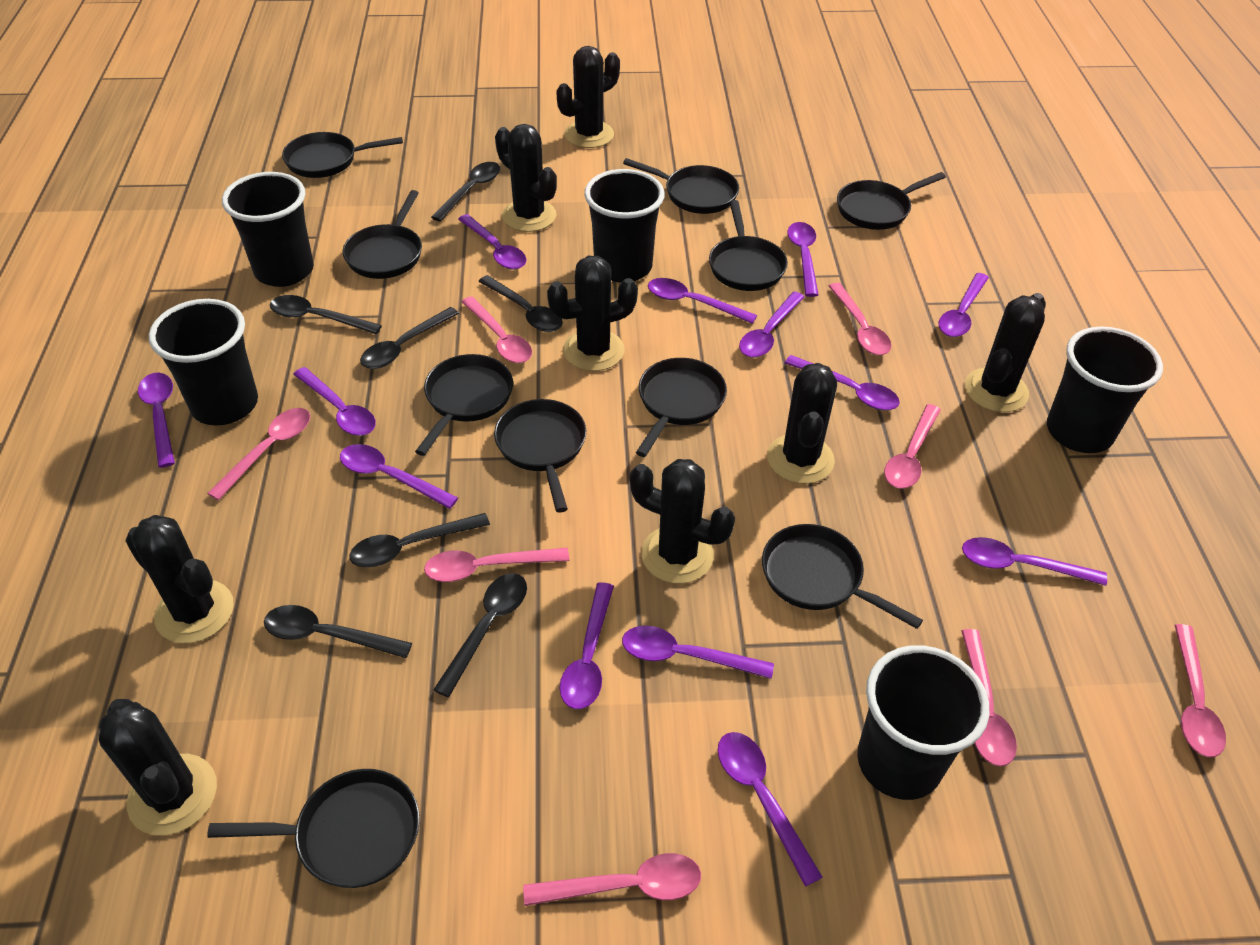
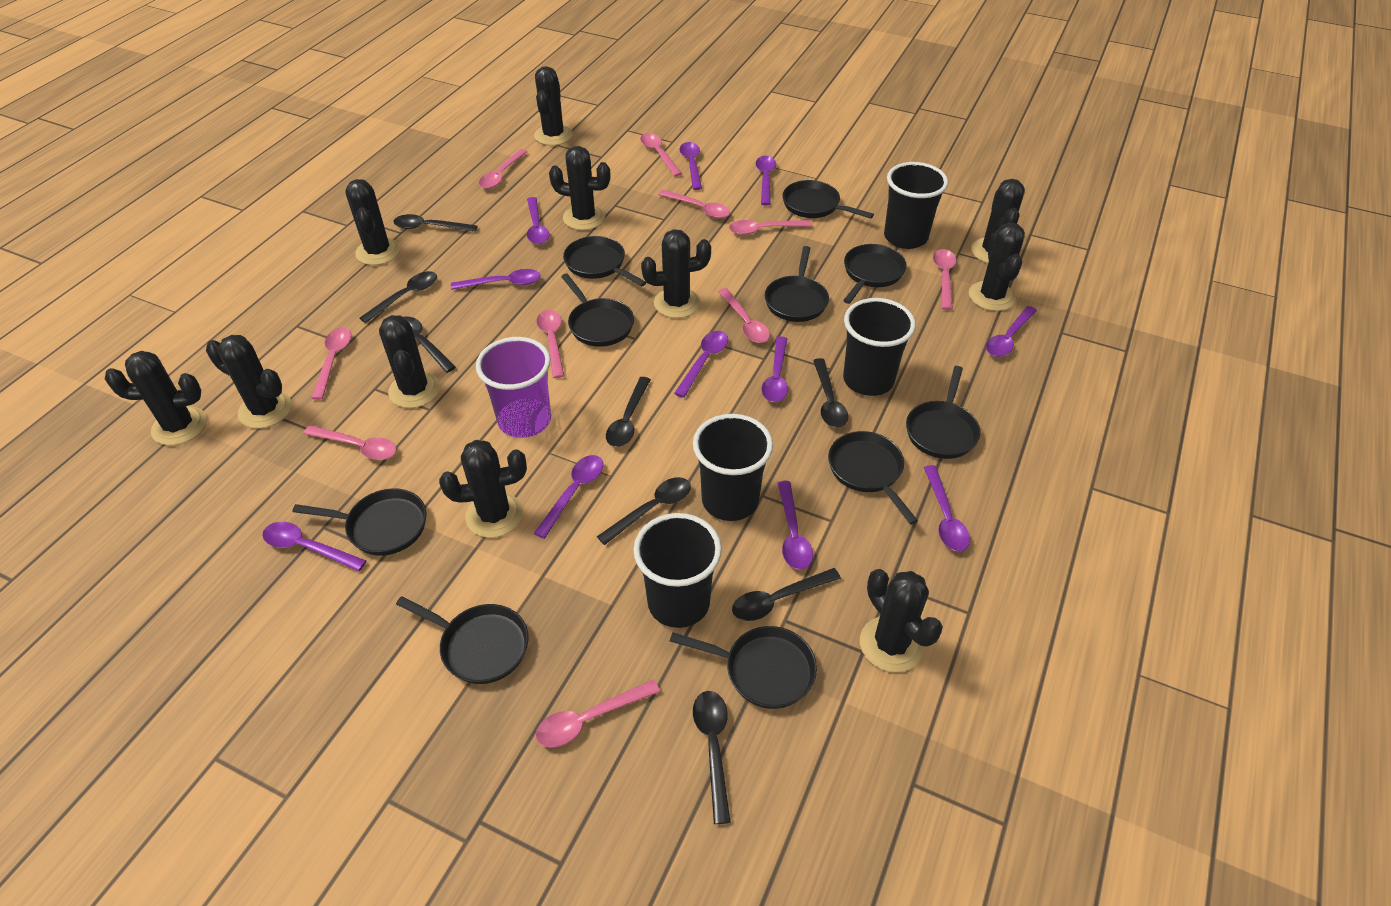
black cactus: 8 -> 11
black cup: 5 -> 4
black spoon: 7 -> 8
pink spoon: 8 -> 10
purple cup: 0 -> 1
purple spoon: 13 -> 11

